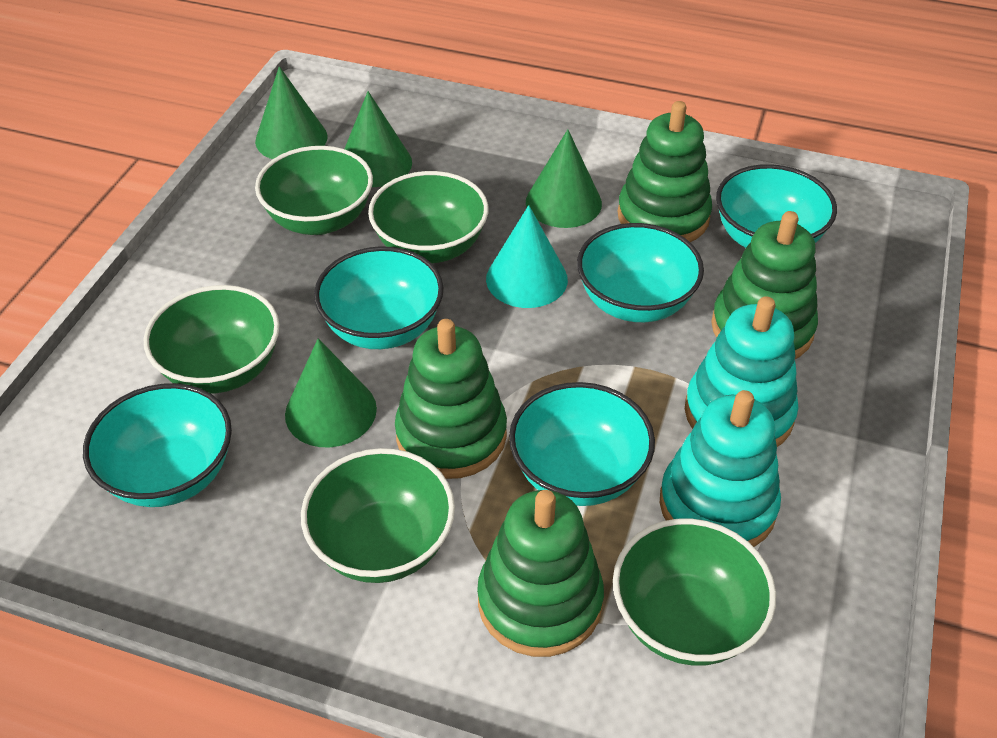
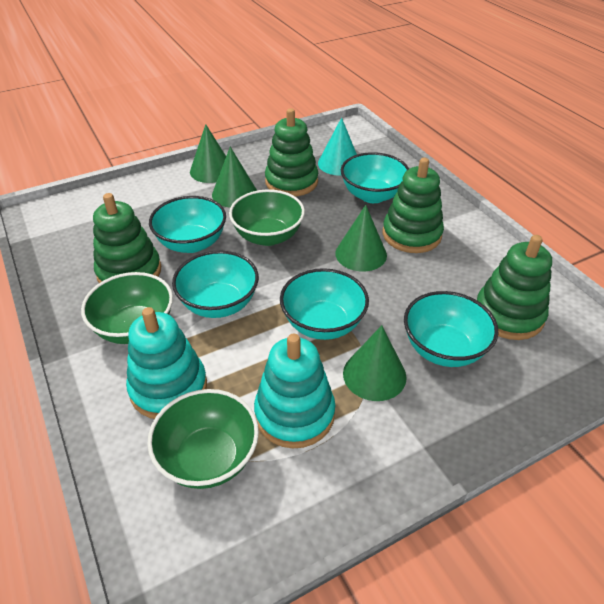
green bowl: 5 -> 3

